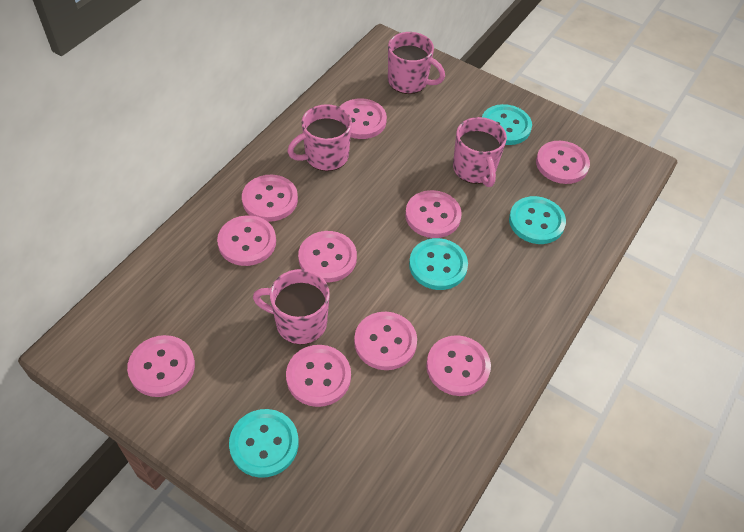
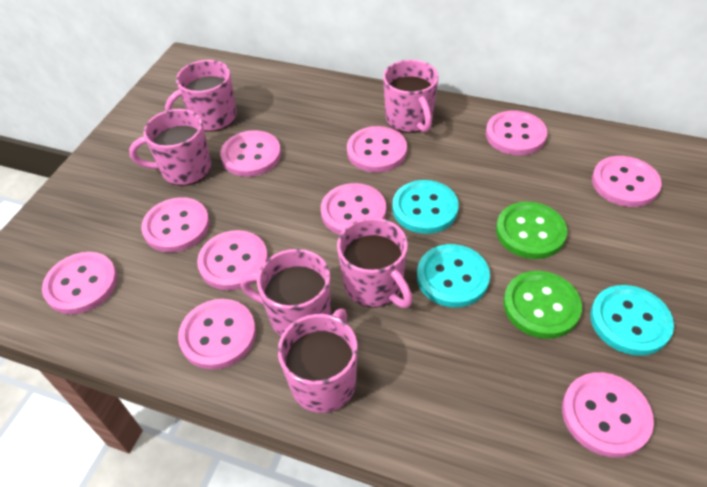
green button: 0 -> 2
pink mug: 4 -> 6
turquoise button: 4 -> 3

